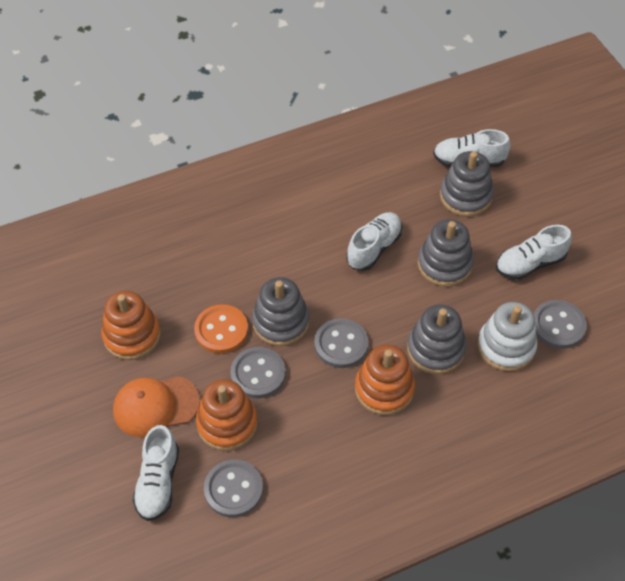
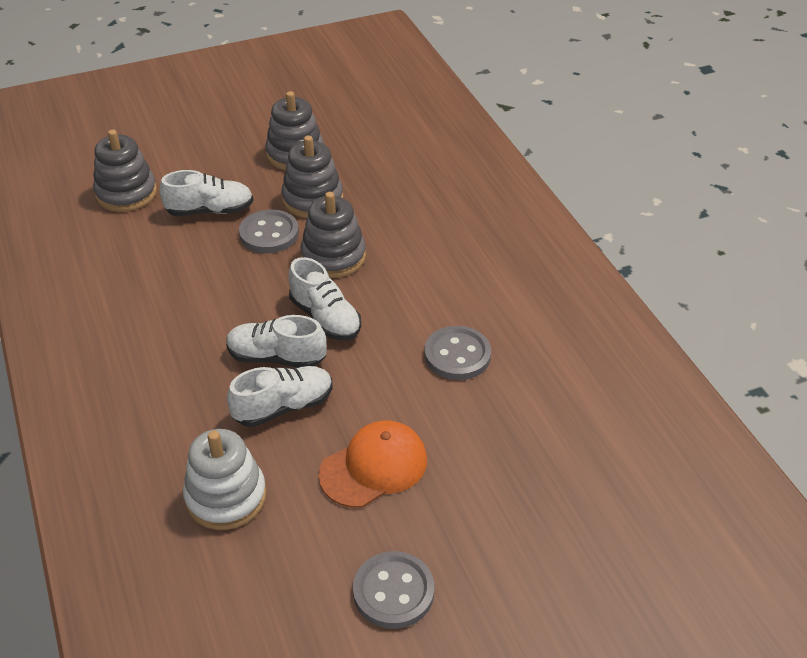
grey button: 4 -> 3
orange button: 1 -> 0
orange stacking toy: 3 -> 0

